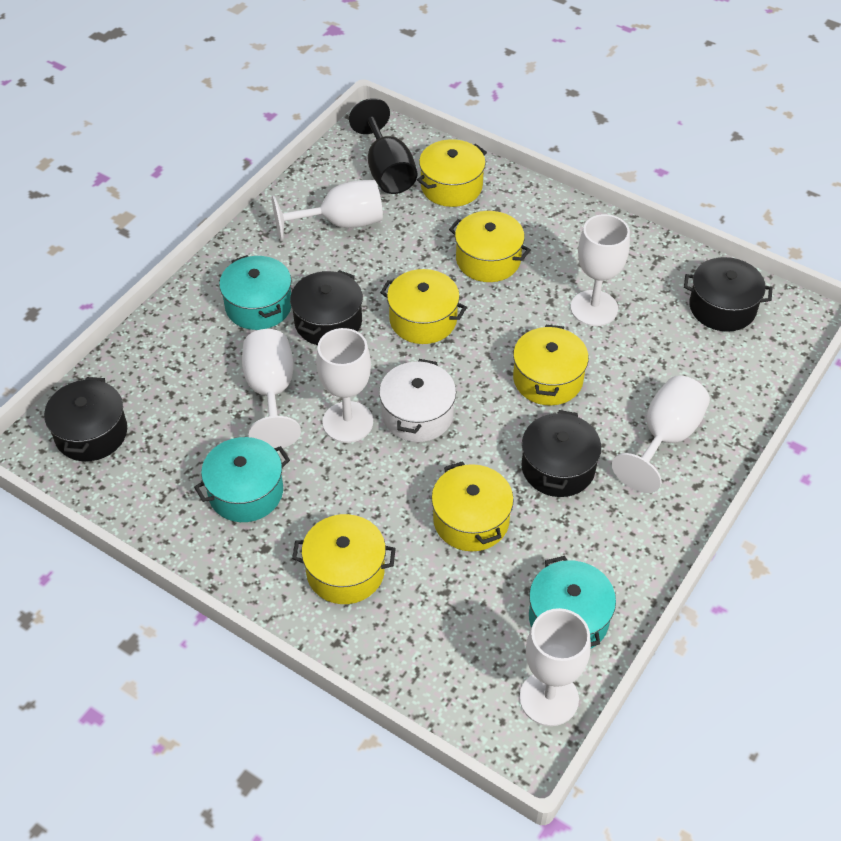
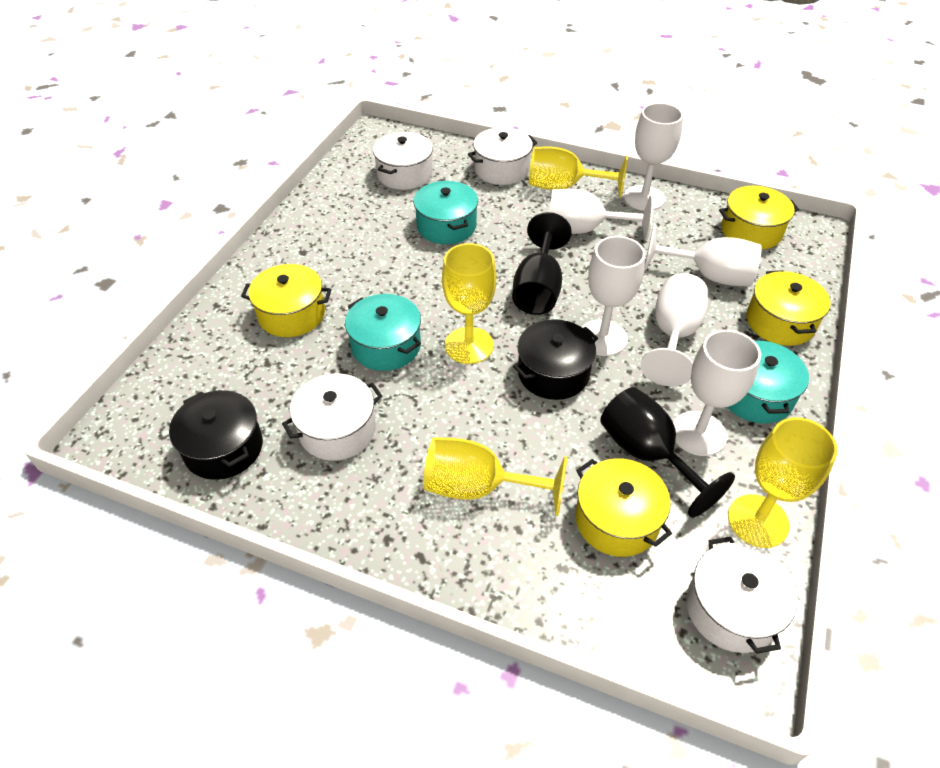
black goblet: 1 -> 2
black pot: 4 -> 2
white pot: 1 -> 4
yellow goblet: 0 -> 4
yellow pot: 6 -> 4

